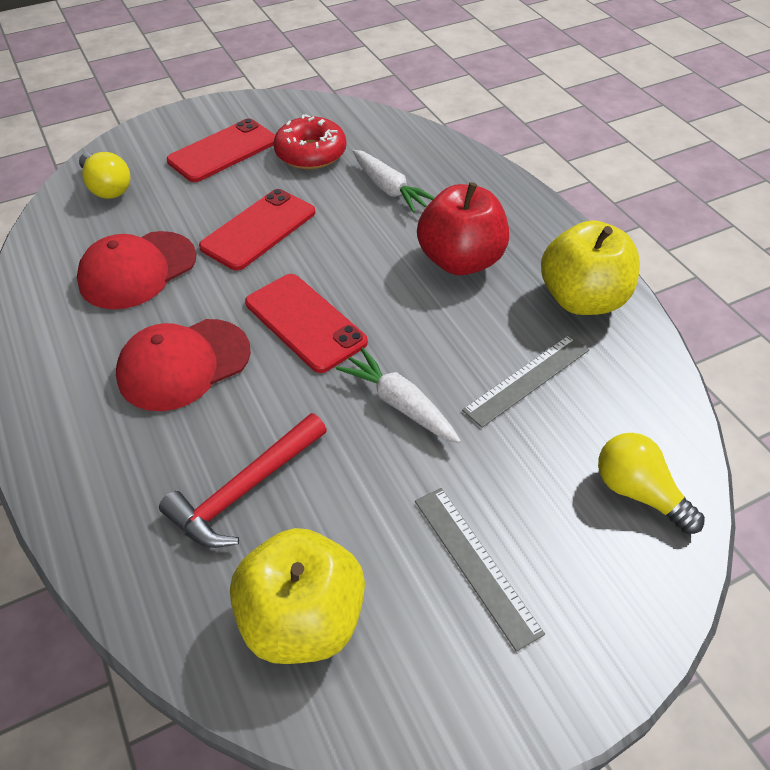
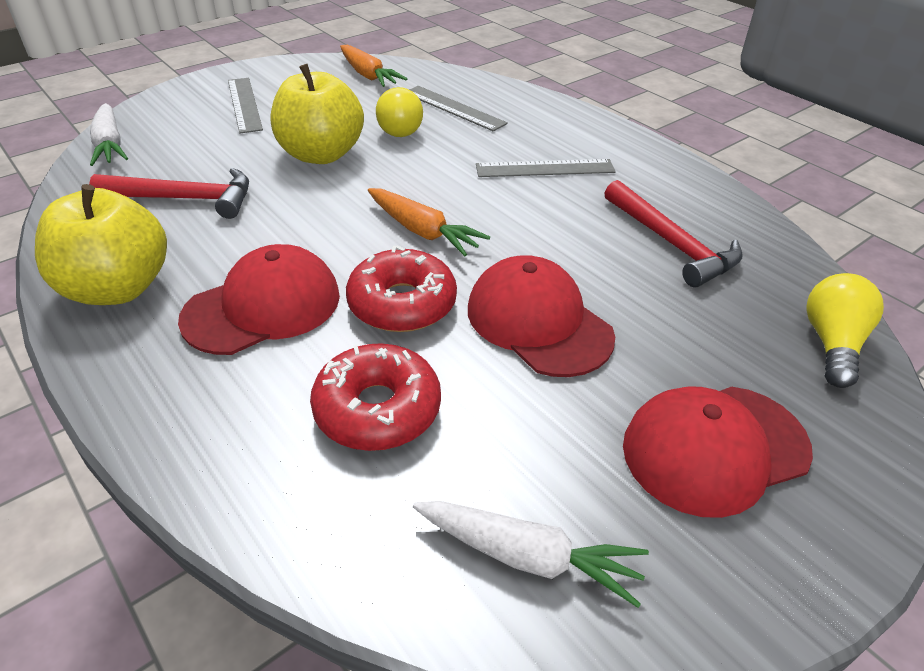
grey ruler: 2 -> 3
orange carrot: 0 -> 2
red apple: 1 -> 0
red cap: 2 -> 3
red donut: 1 -> 2
red hammer: 1 -> 2
red phone: 3 -> 0

